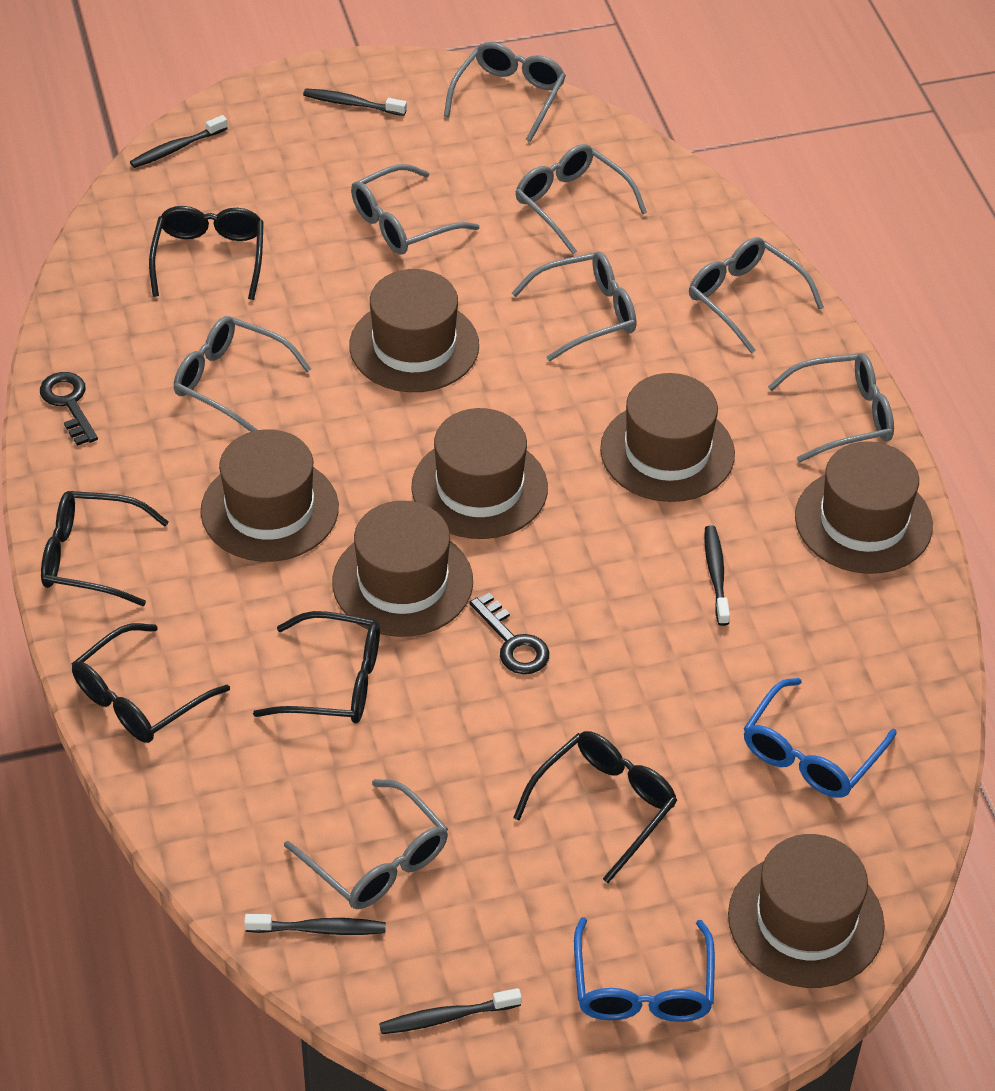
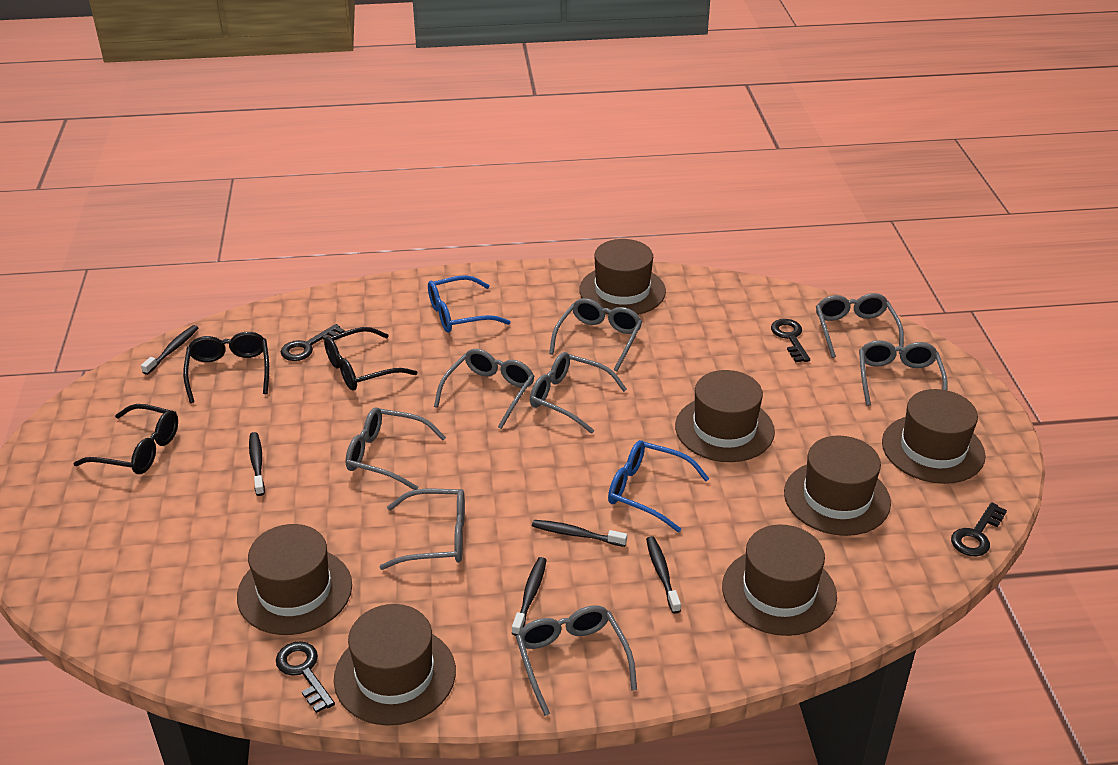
black glasses: 5 -> 3
black key: 2 -> 4

